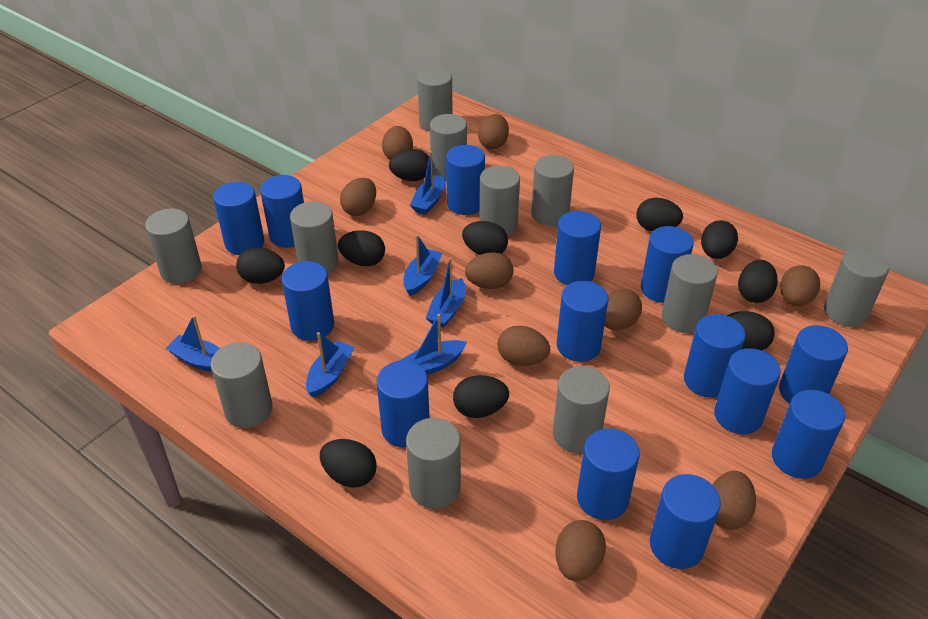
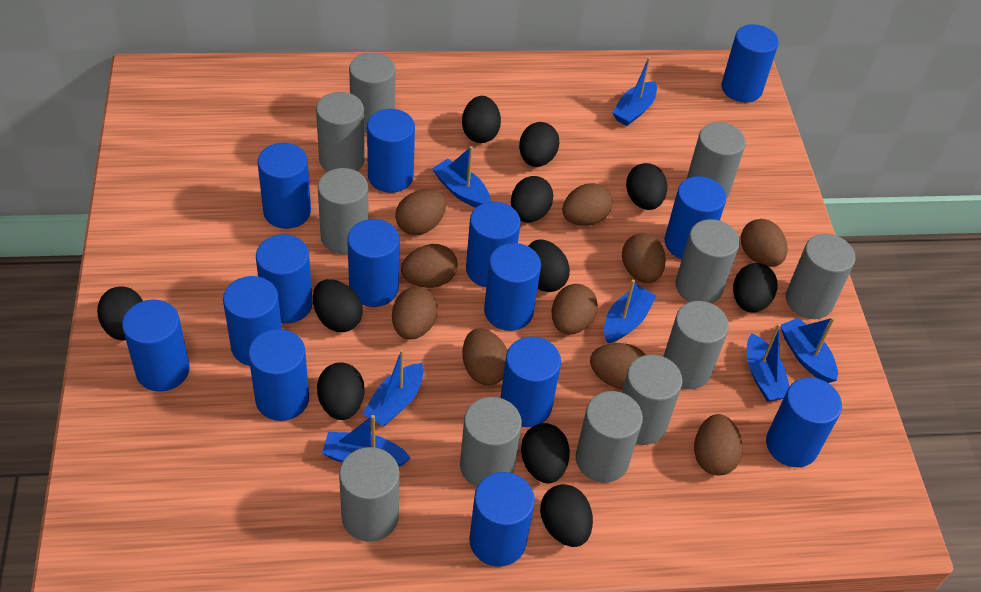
black egg: 10 -> 11
blue boat: 6 -> 7
brown egg: 9 -> 10

